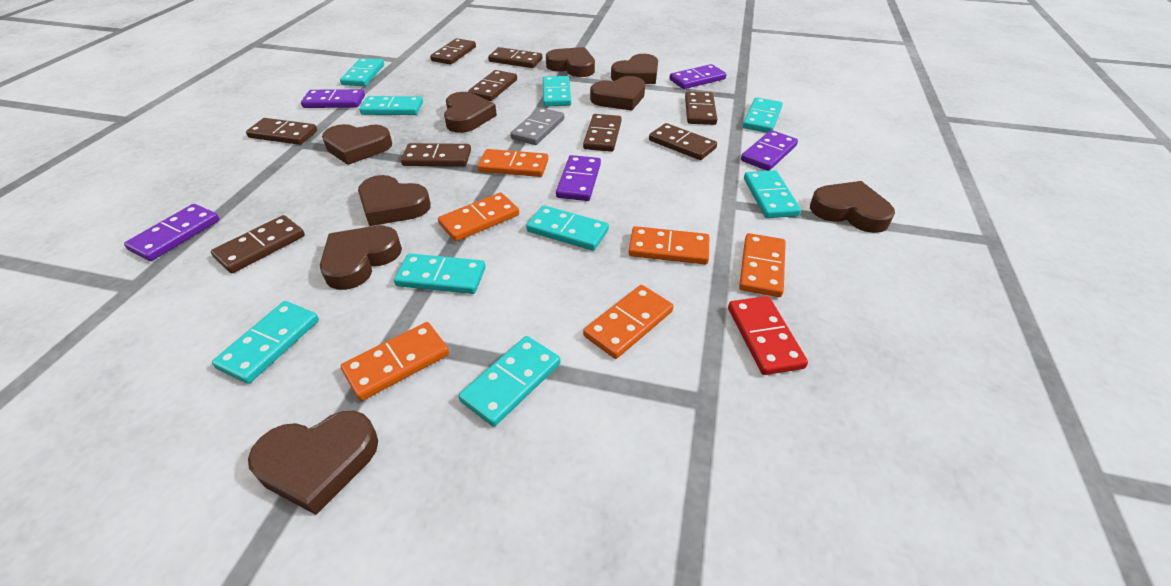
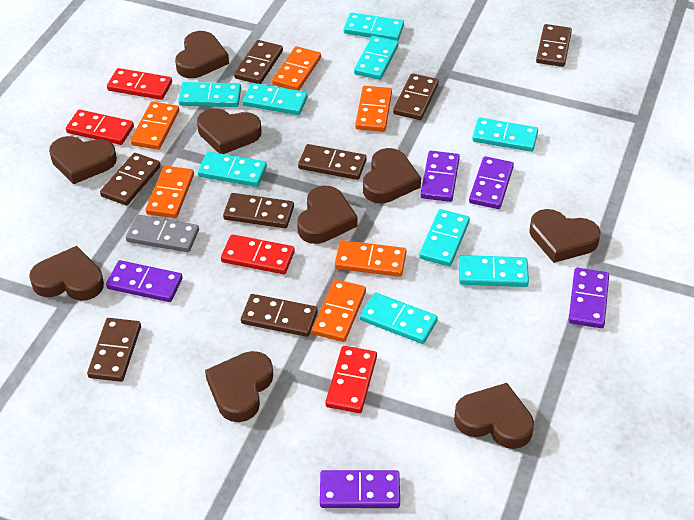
brown domino: 9 -> 8
red domino: 1 -> 4

